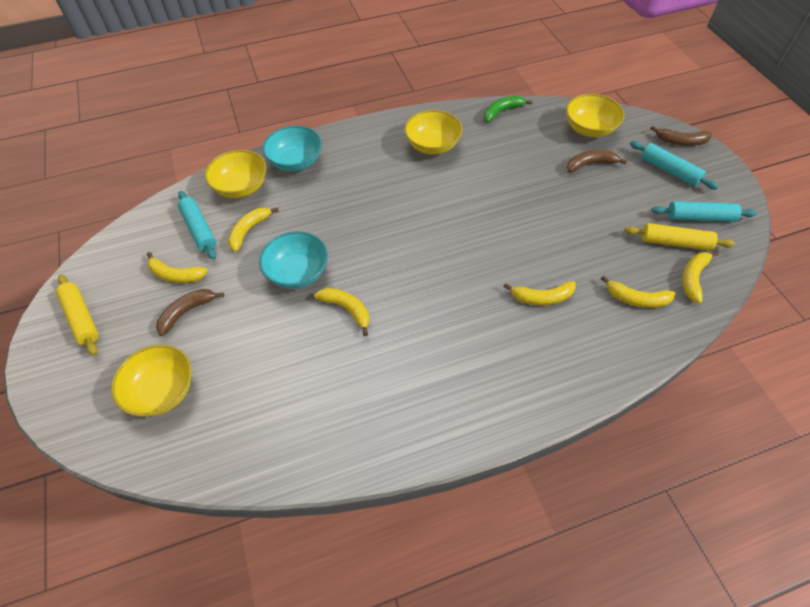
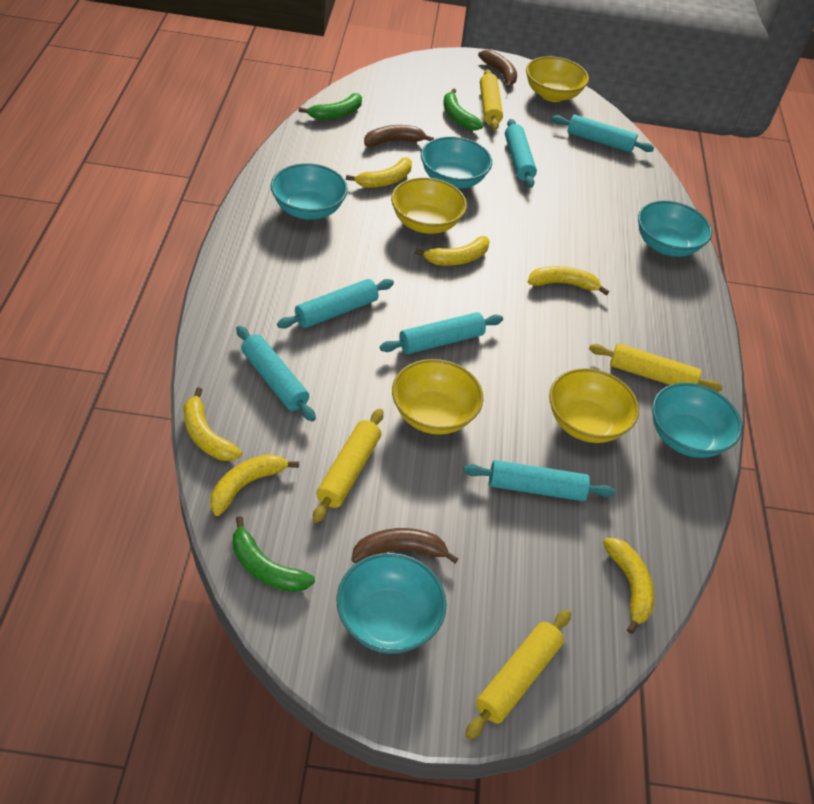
green banana: 1 -> 3
turquoise bowl: 2 -> 5
turquoise rolling pin: 3 -> 6
yellow rolling pin: 2 -> 4

